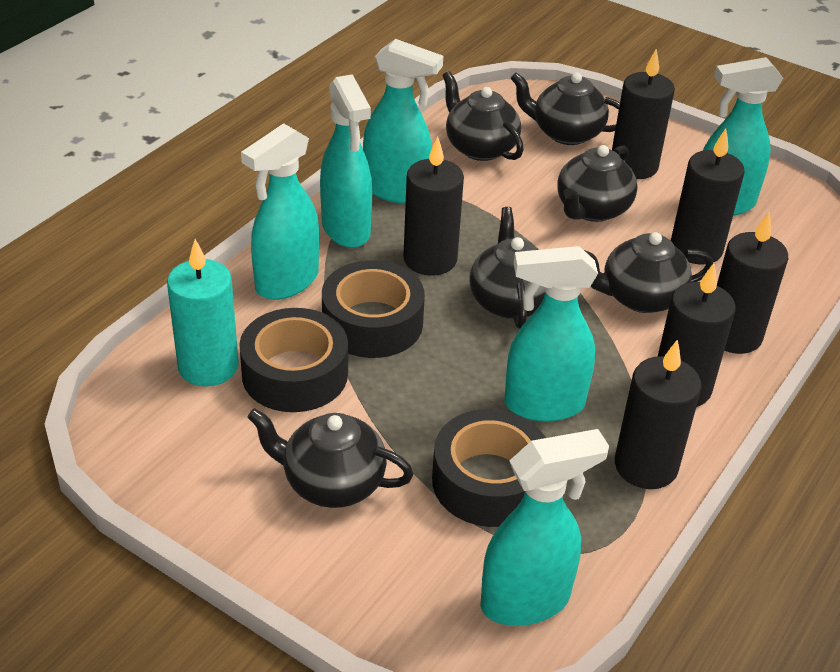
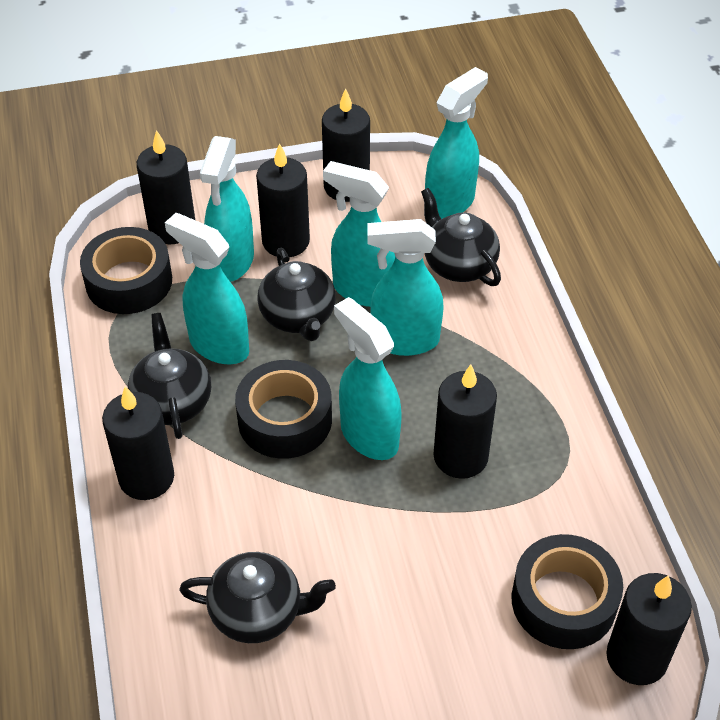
black teapot: 6 -> 4
turquoise candle: 1 -> 0

